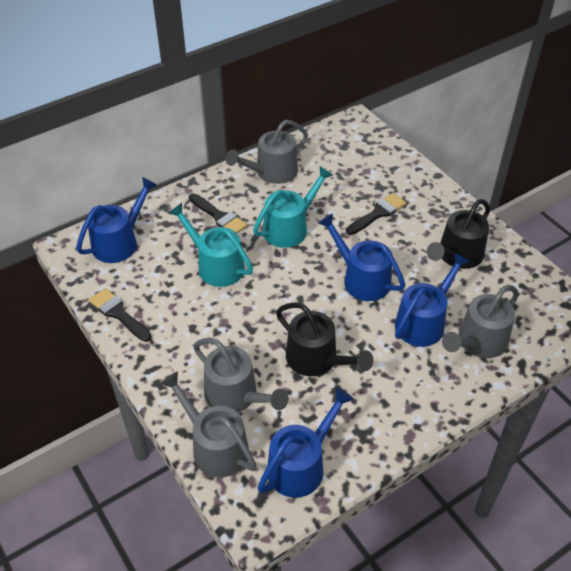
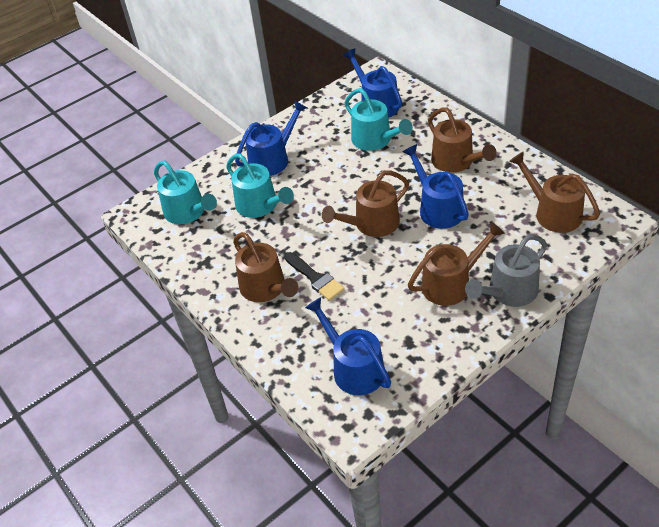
black brush: 3 -> 1
black watering can: 2 -> 0
brown watering can: 0 -> 5
grey watering can: 4 -> 1
turquoise watering can: 2 -> 3

